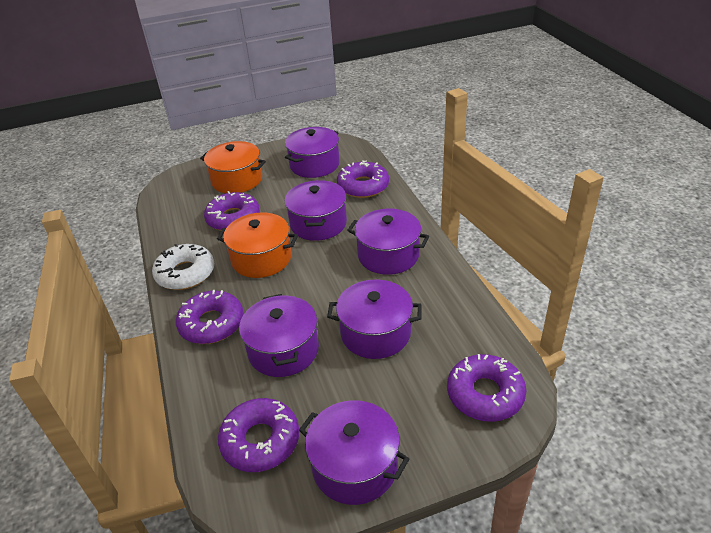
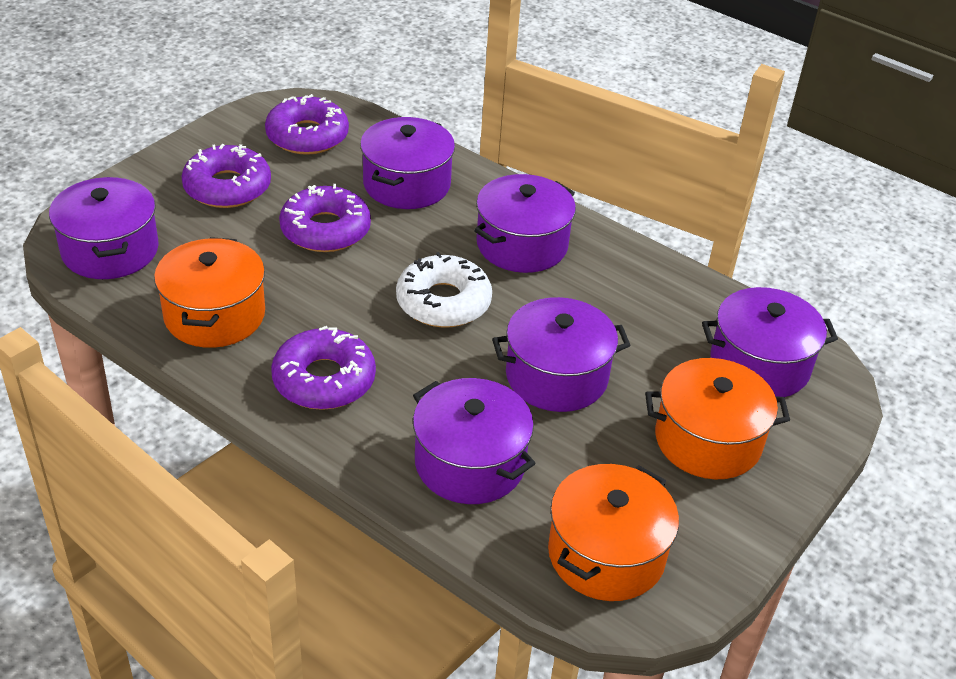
orange pot: 2 -> 3
purple donut: 5 -> 4

